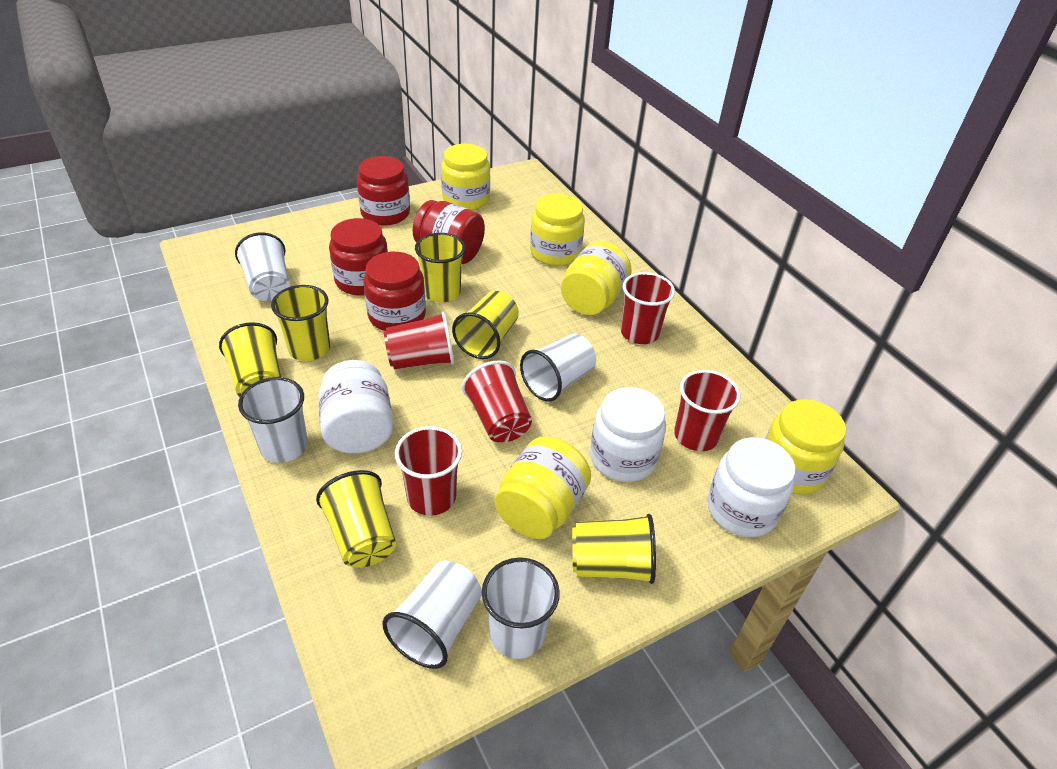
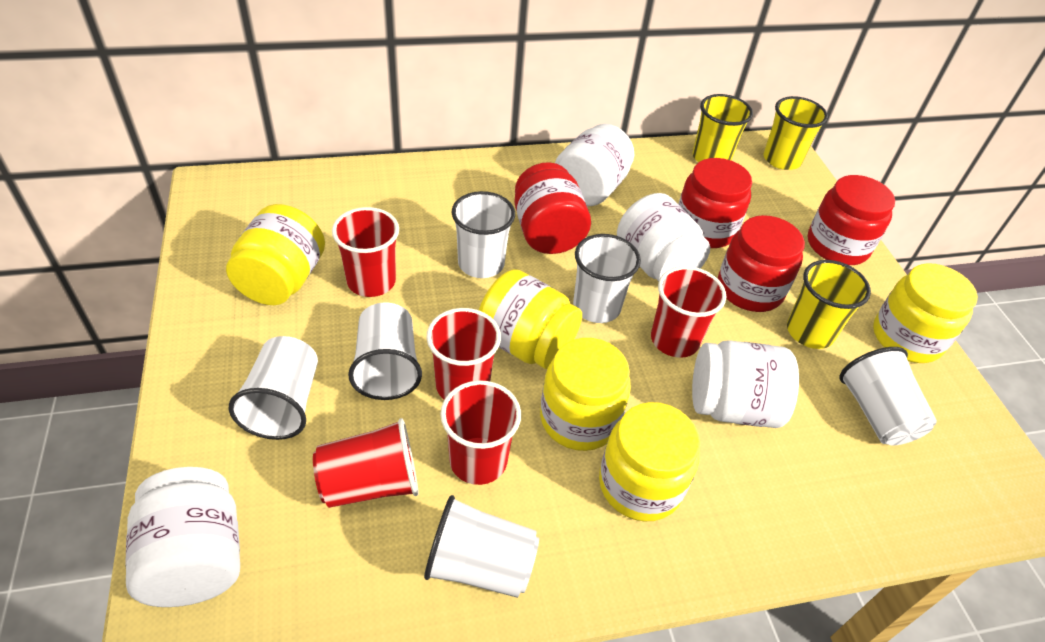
white cup: 5 -> 6
white jar: 3 -> 4
yellow cup: 6 -> 3

